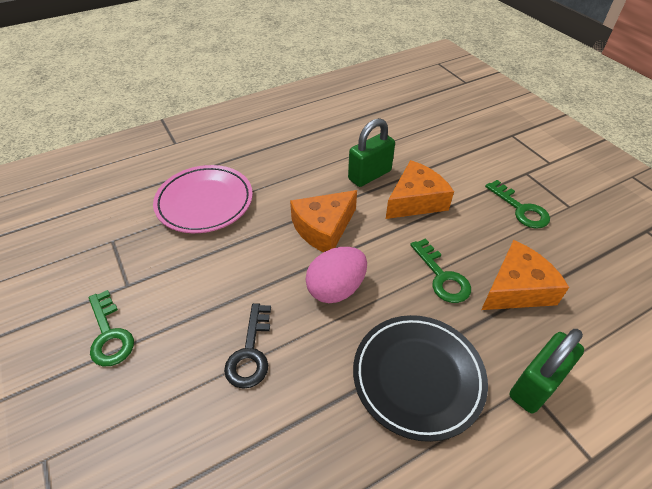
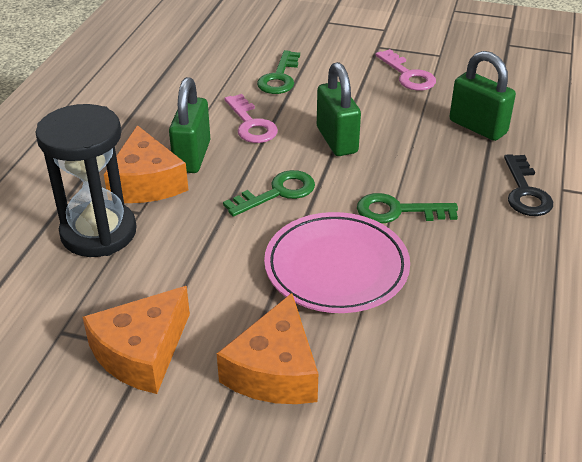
black hourglass: 0 -> 1
black plate: 1 -> 0
green padlock: 2 -> 3
pink egg: 1 -> 0
pink key: 0 -> 2

